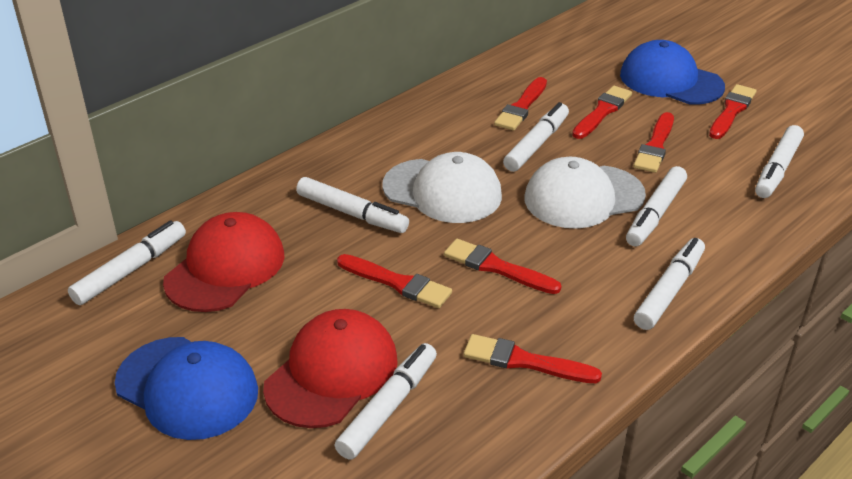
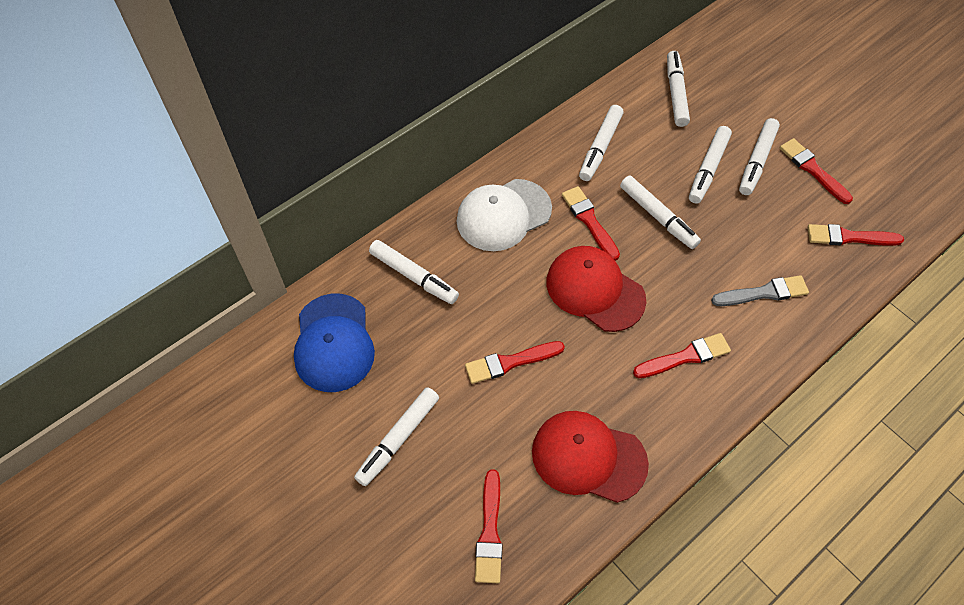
blue cap: 2 -> 1
grey brush: 0 -> 1
red brush: 7 -> 6
white cap: 2 -> 1

